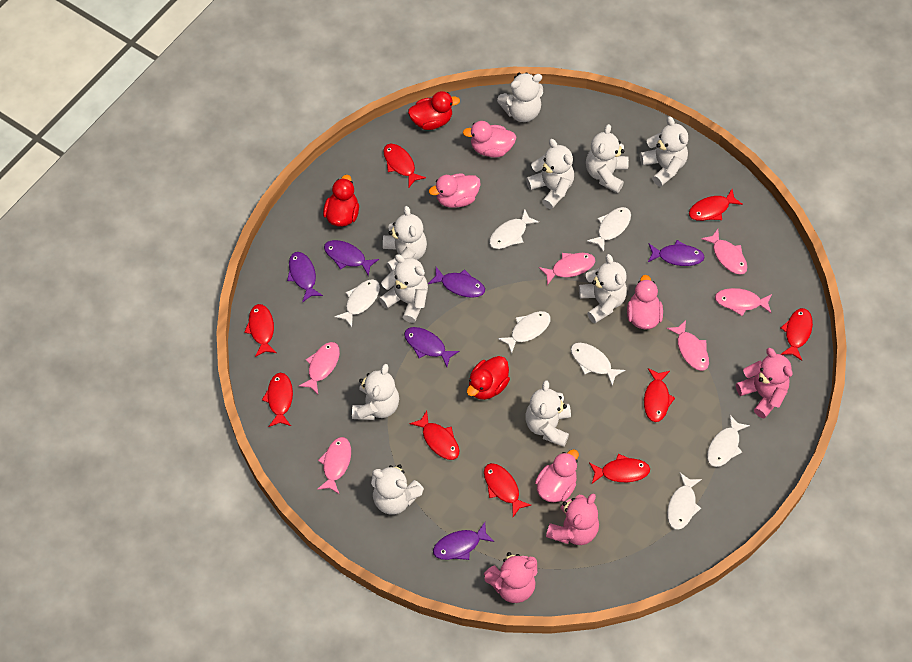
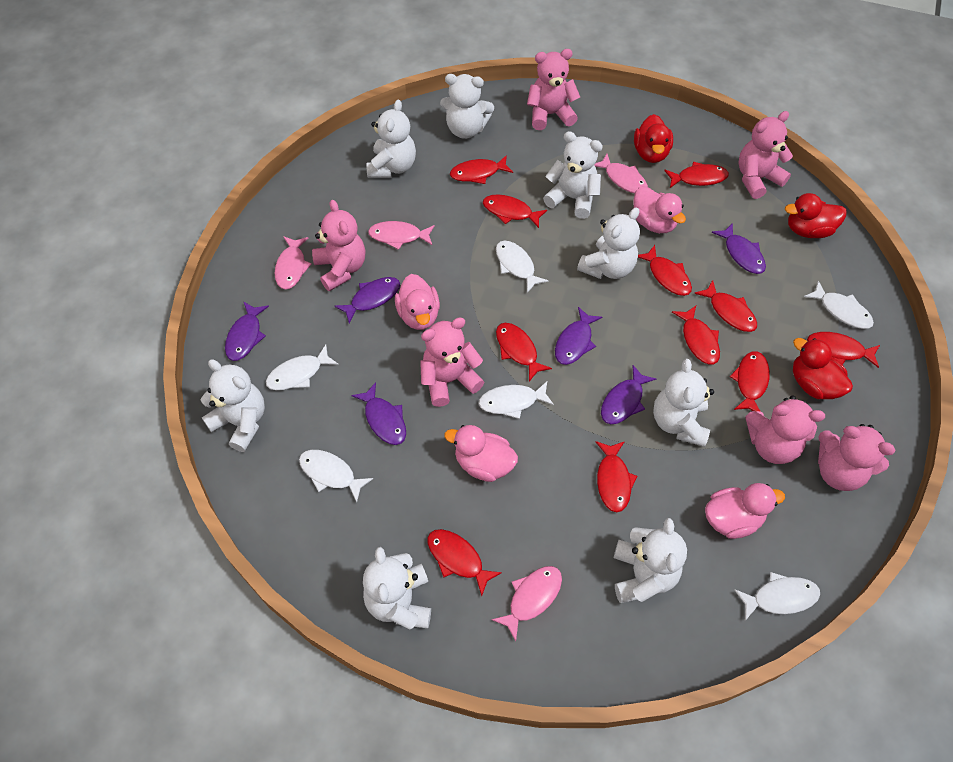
pink fish: 6 -> 4
pink teddy bear: 3 -> 6
red fish: 9 -> 11
white fish: 7 -> 6
white teddy bear: 10 -> 8

